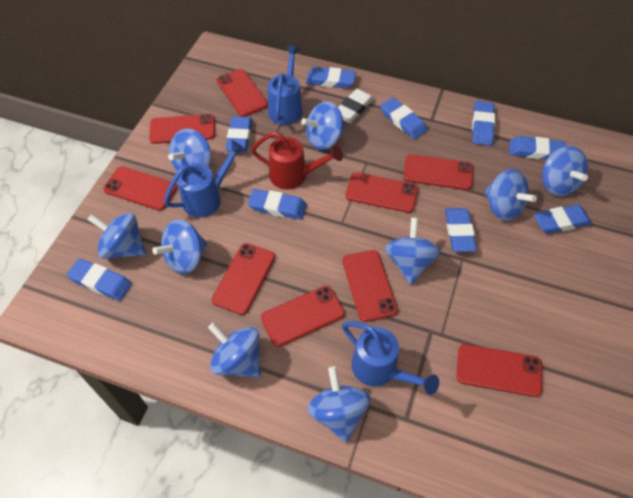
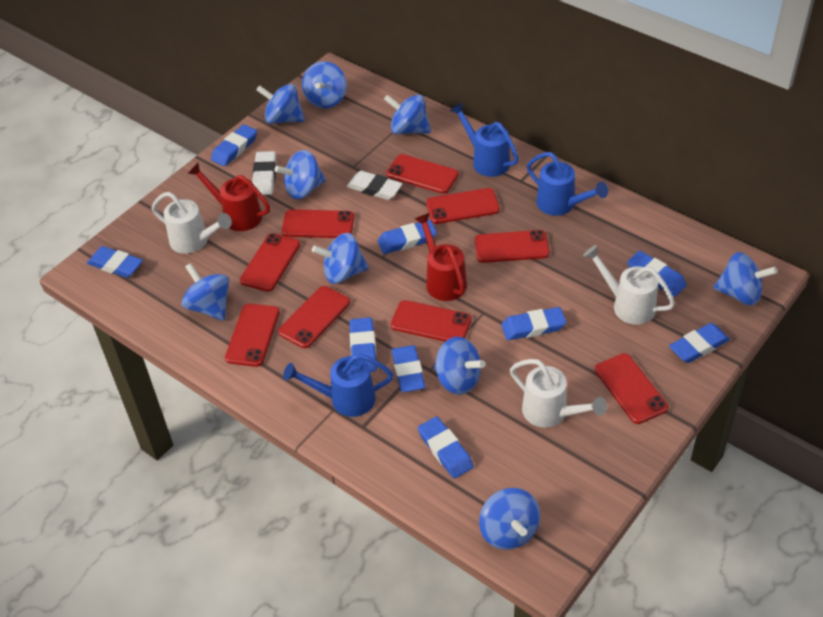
red watering can: 1 -> 2
white eraser: 1 -> 2
white watering can: 0 -> 3

